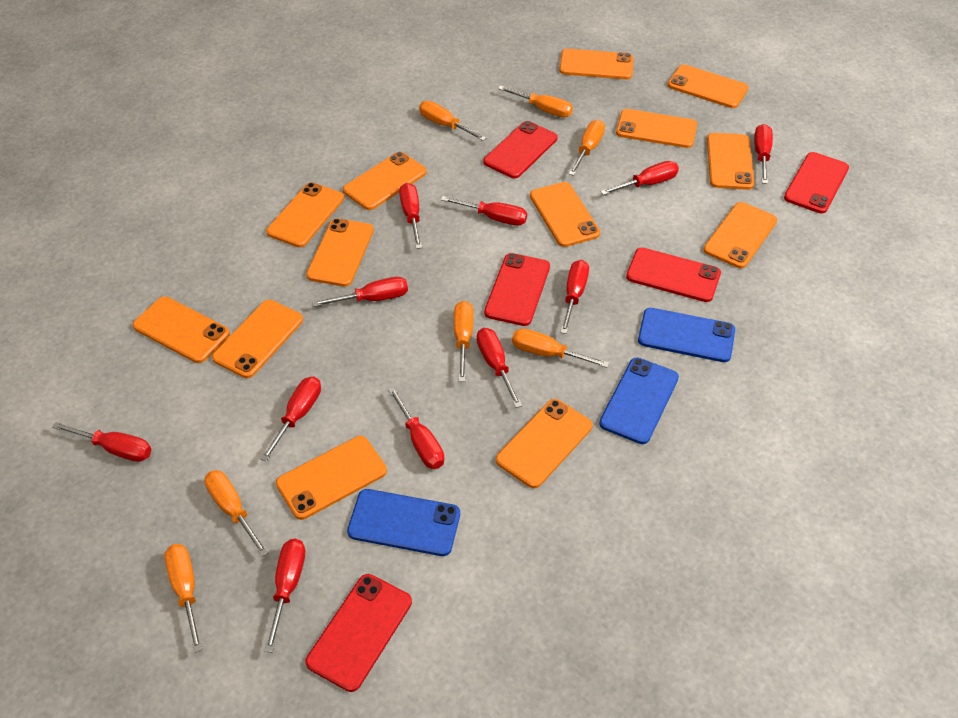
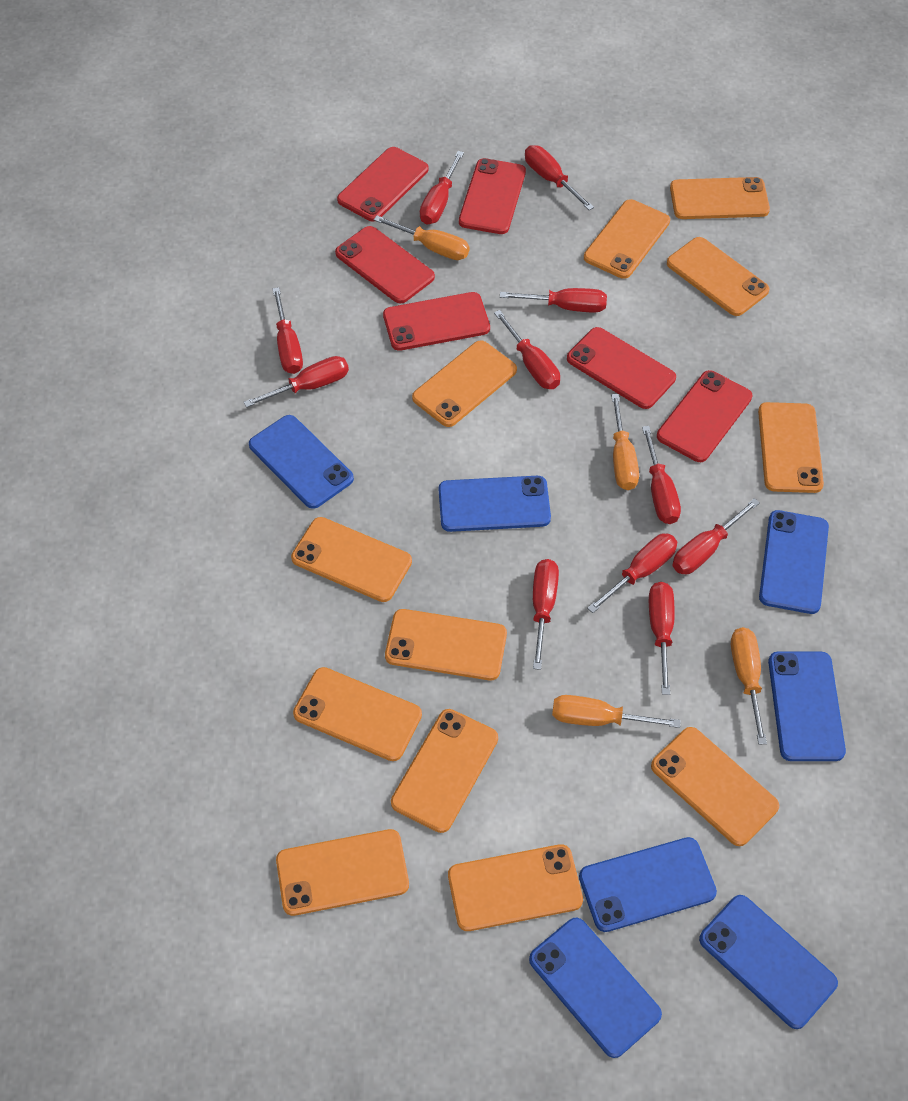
blue phone: 3 -> 7
orange phone: 13 -> 12
orange screwdriver: 7 -> 4
red phone: 5 -> 6

